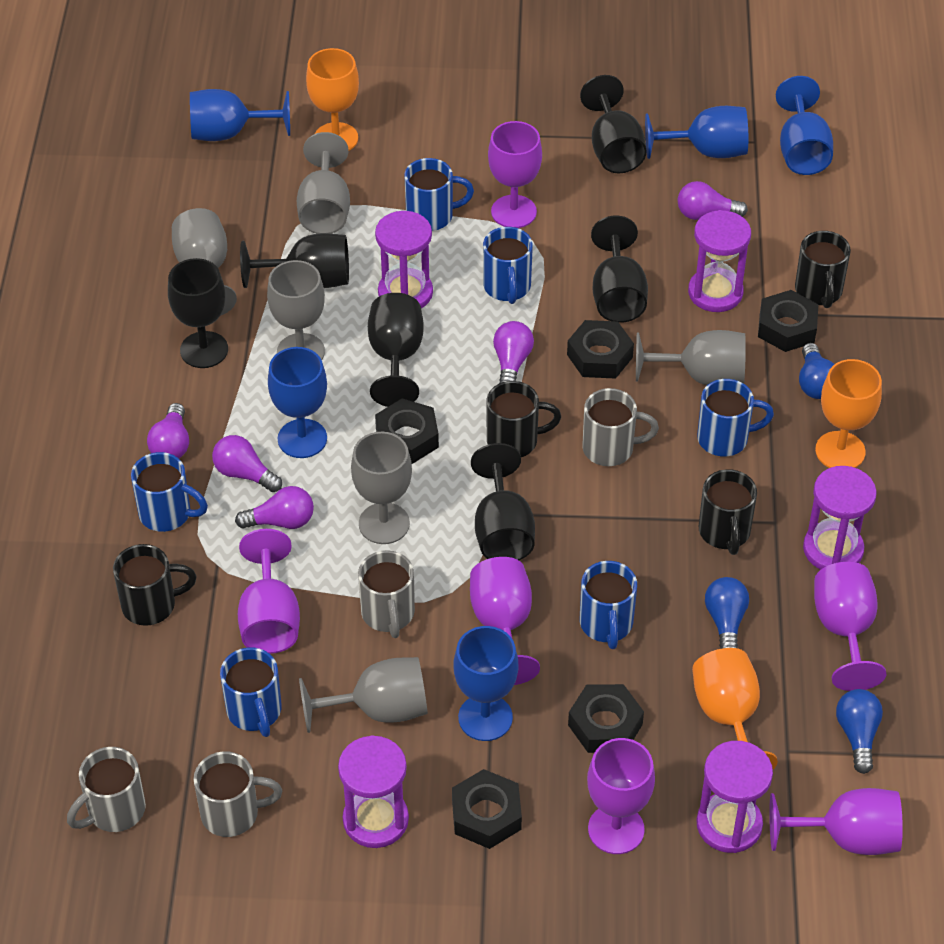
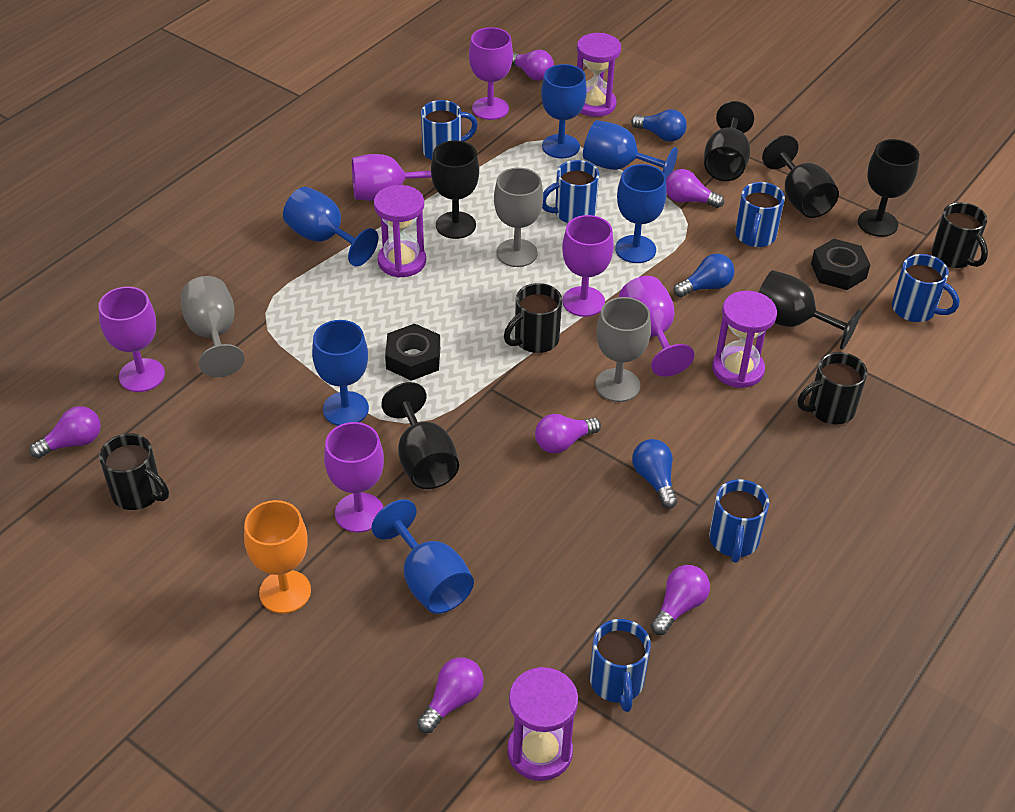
black nut: 5 -> 2
blue goblet: 5 -> 6
grey goblet: 6 -> 3
grey mug: 4 -> 0
orange goblet: 3 -> 1
purple hourglass: 5 -> 4
purple light bulb: 5 -> 6

